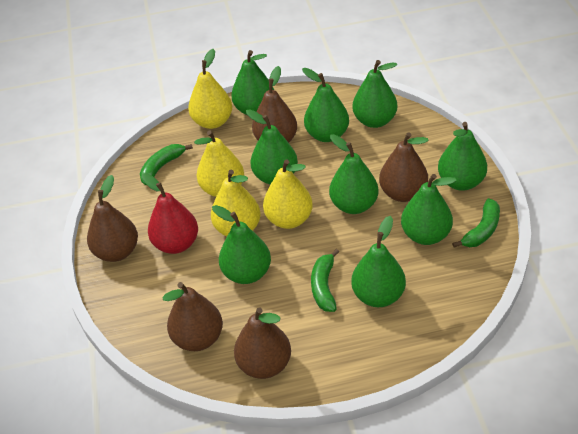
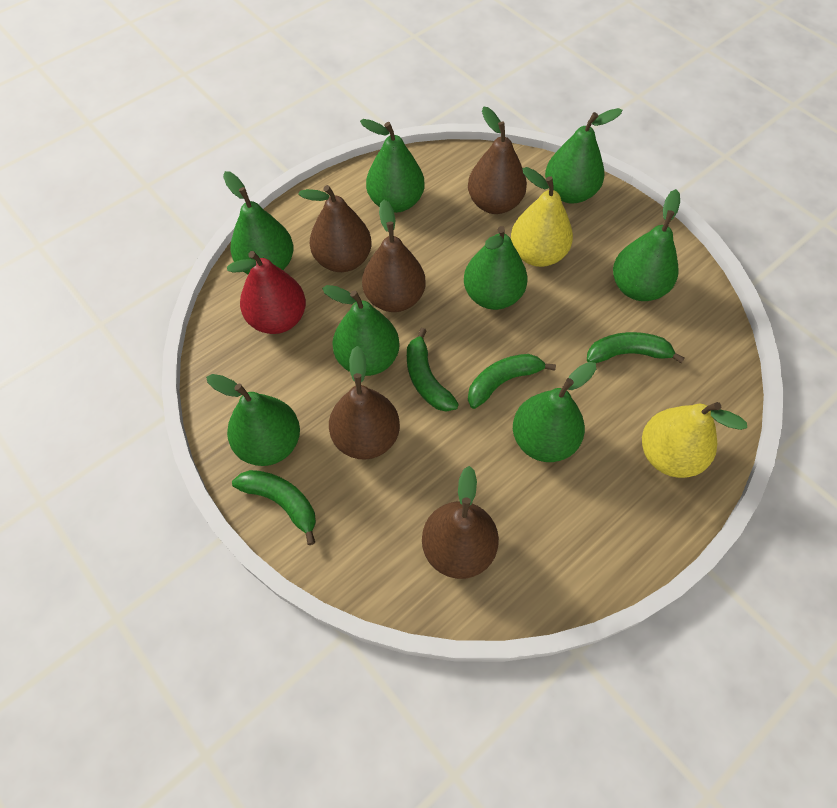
green banana: 3 -> 4
green pear: 9 -> 8
yellow pear: 4 -> 2

